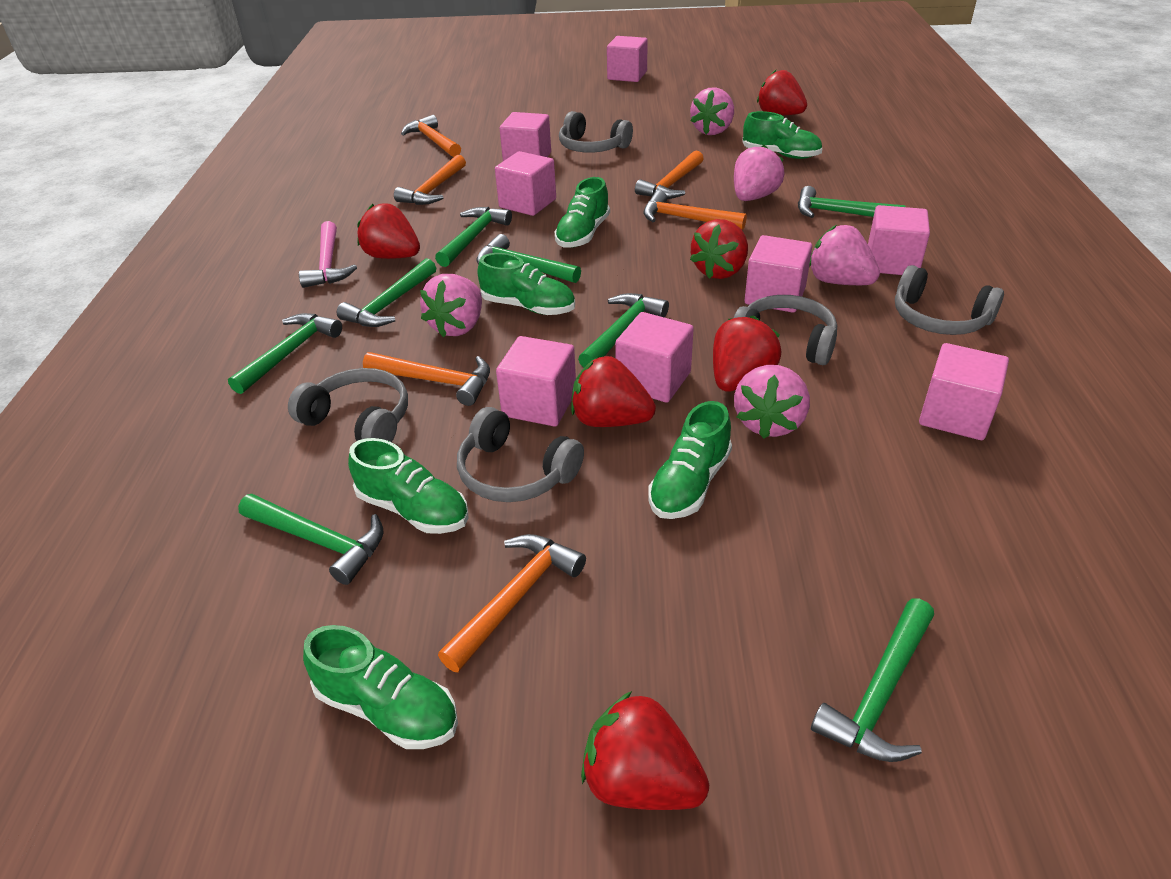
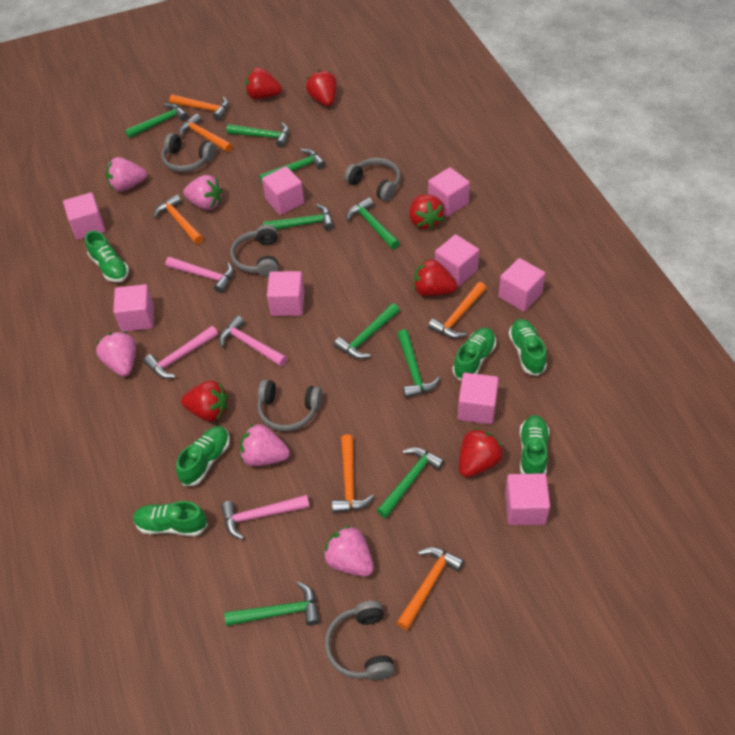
green hammer: 8 -> 9
pink cube: 8 -> 9
pink hammer: 1 -> 4

